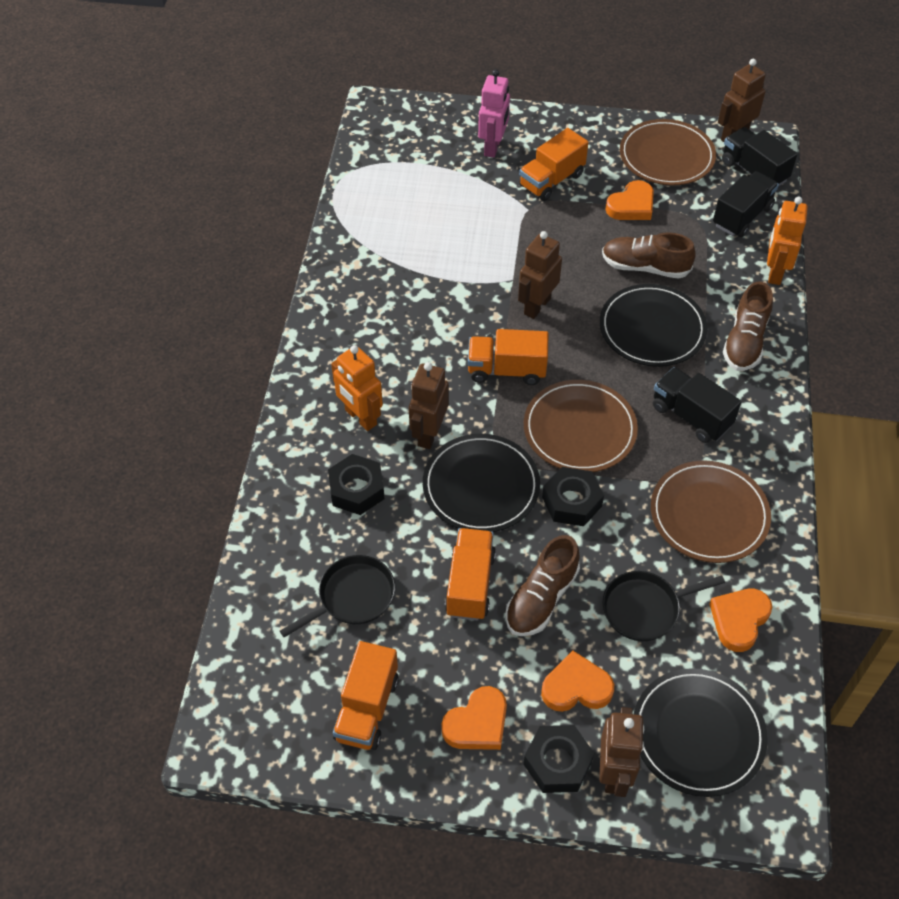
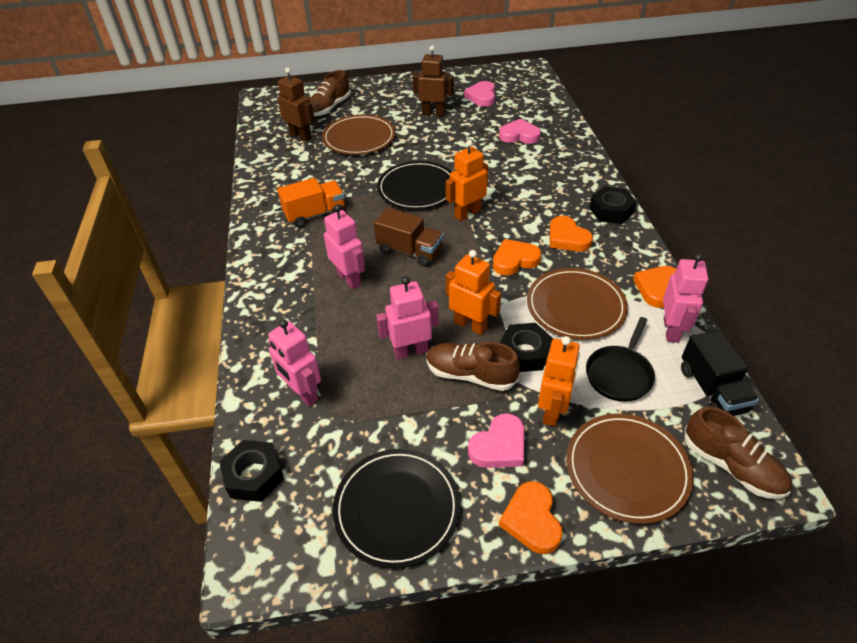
black pan: 2 -> 1
black plate: 3 -> 2
black truck: 3 -> 1
brown robot: 4 -> 2
brown truck: 0 -> 1
orange robot: 2 -> 3
orange truck: 4 -> 1
pink heart: 0 -> 3
pink robot: 1 -> 4

